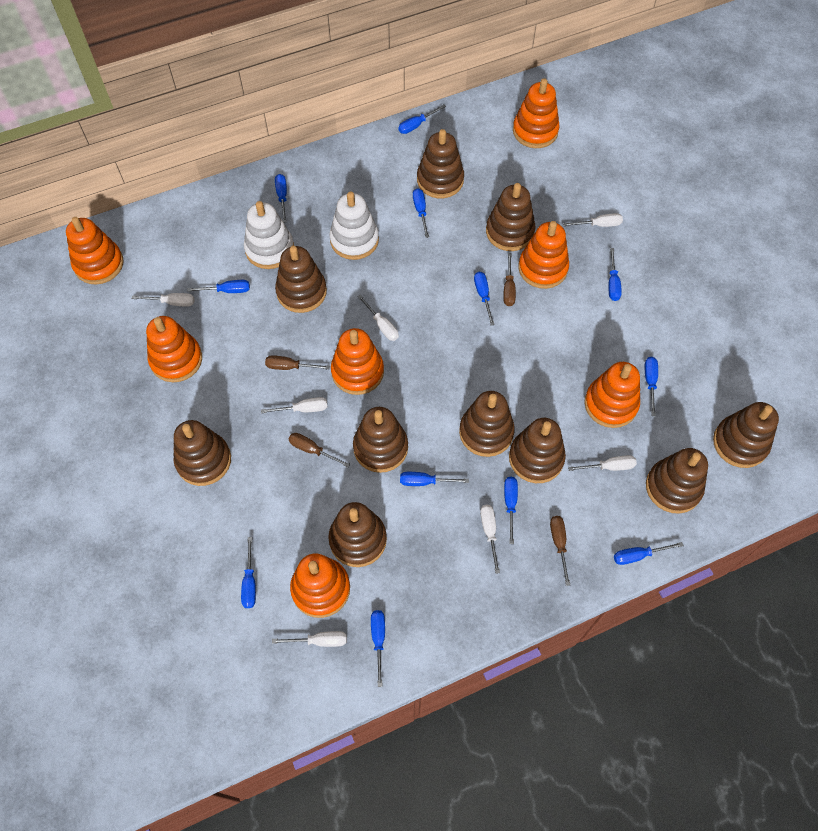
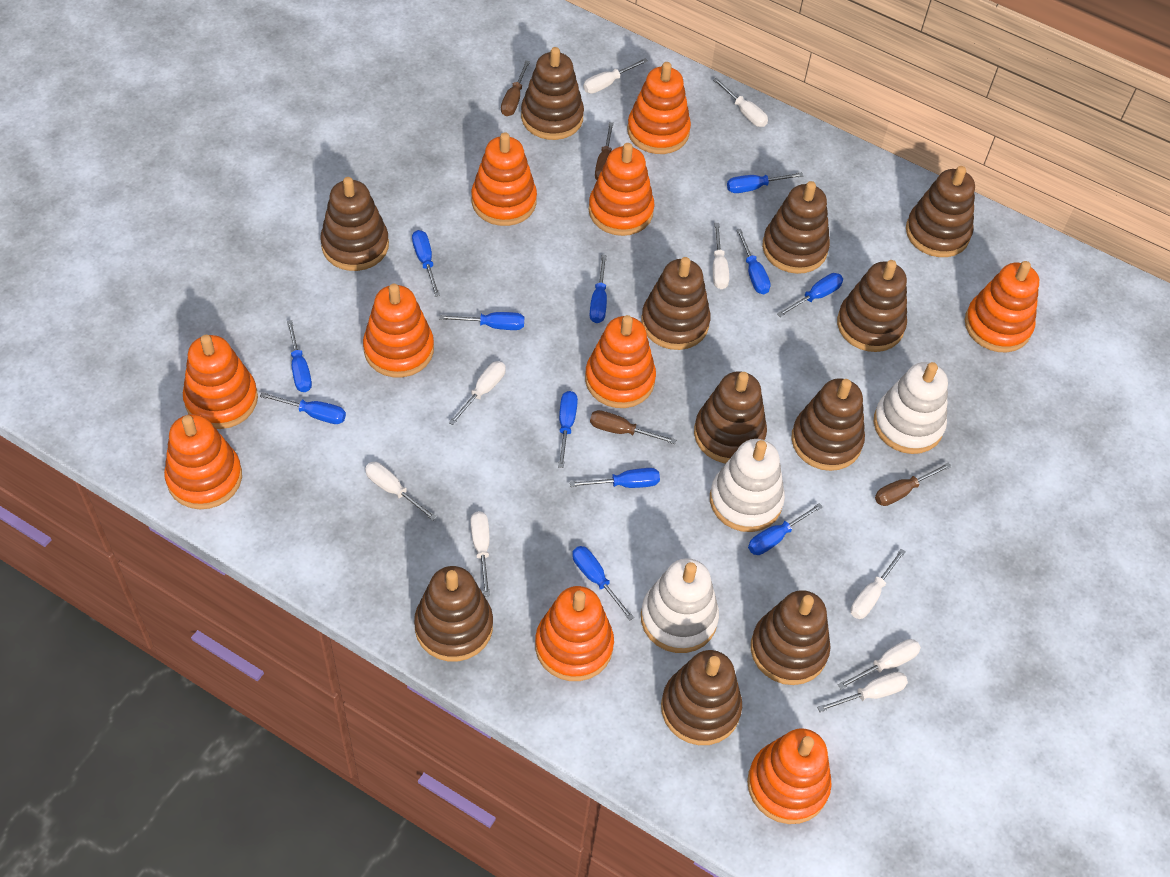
brown stacking toy: 10 -> 11
orange stacking toy: 7 -> 10
white screwdriver: 7 -> 9
white stacking toy: 2 -> 3

